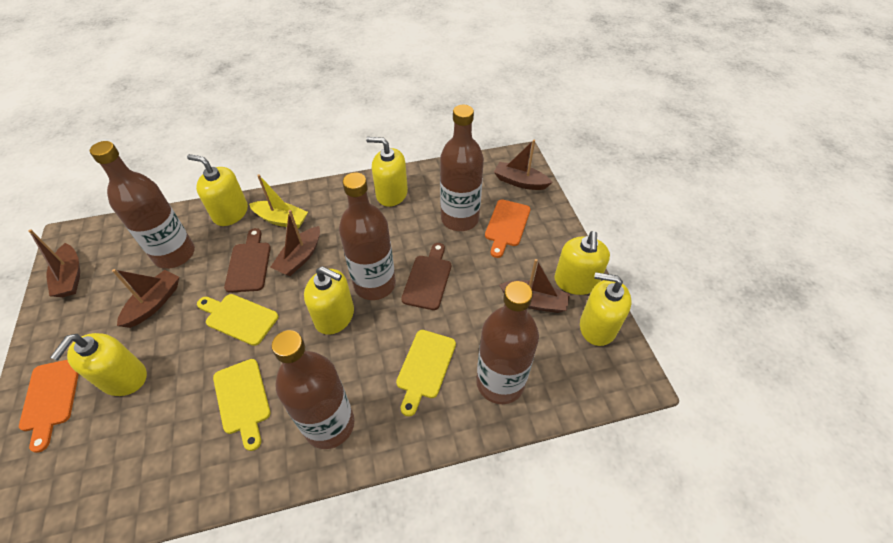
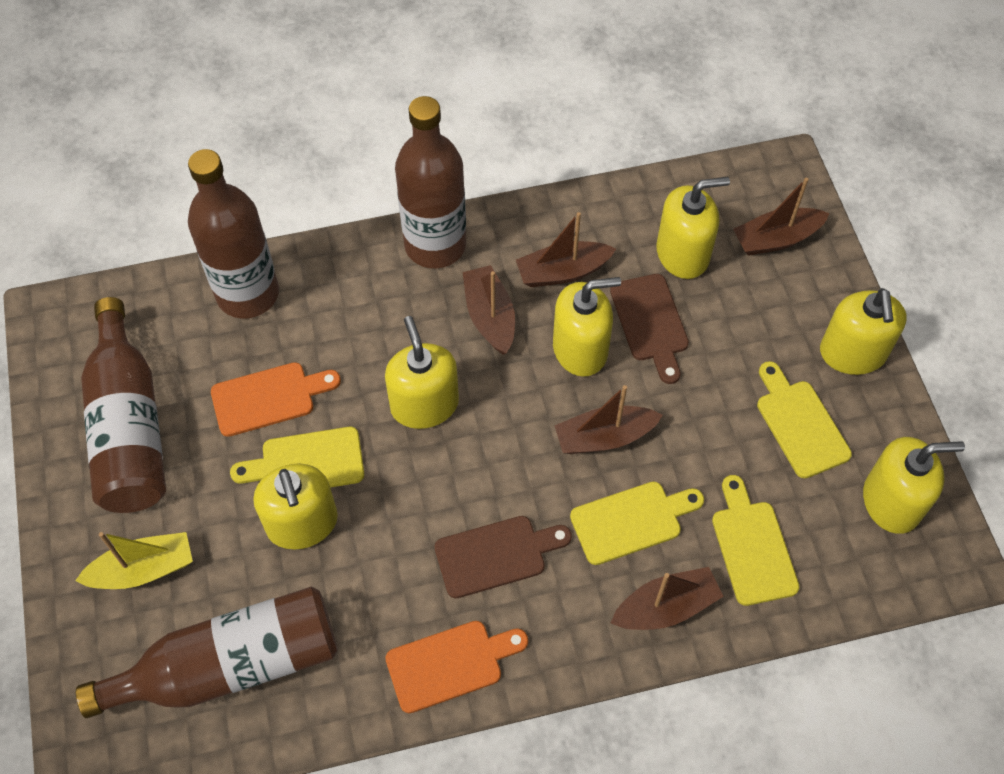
brown bottle: 5 -> 4
yellow cutting board: 3 -> 4

